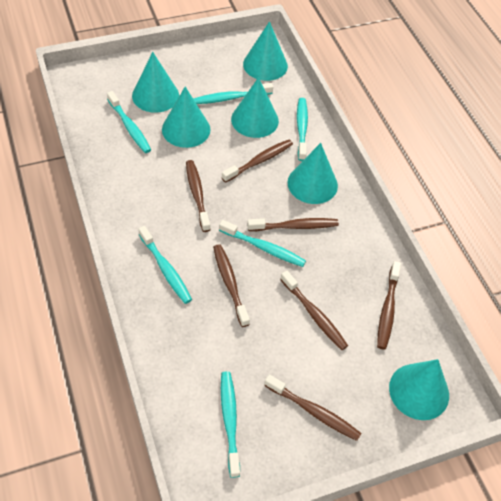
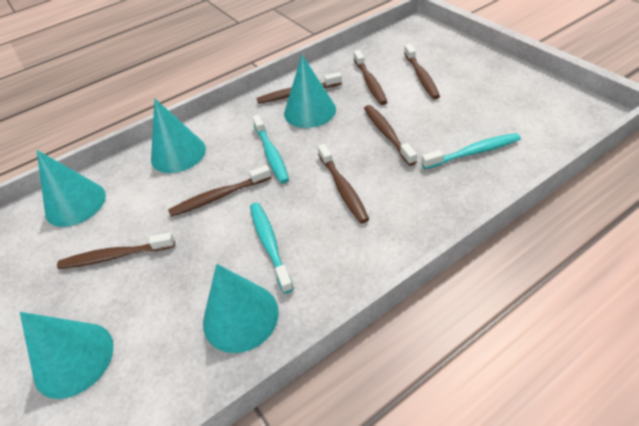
turquoise cone: 6 -> 5
turquoise toothbrush: 6 -> 3

